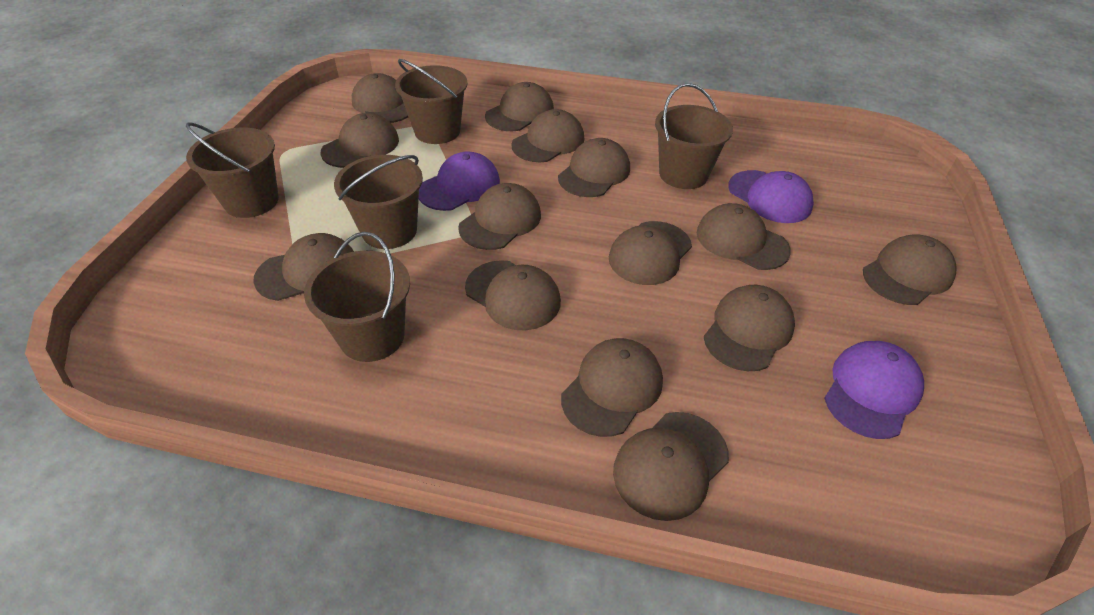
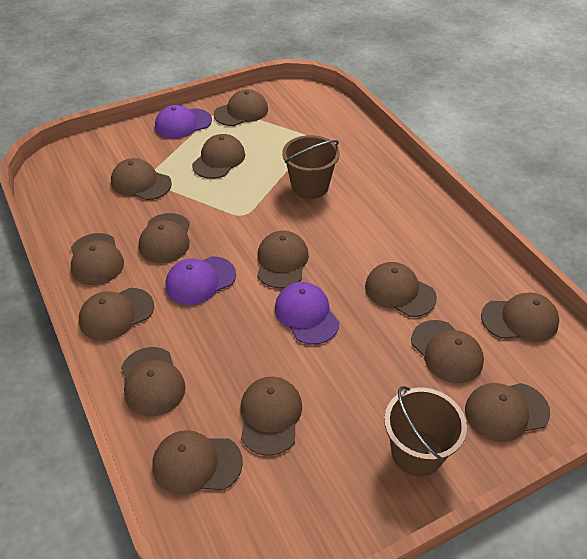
brown bucket: 5 -> 2

